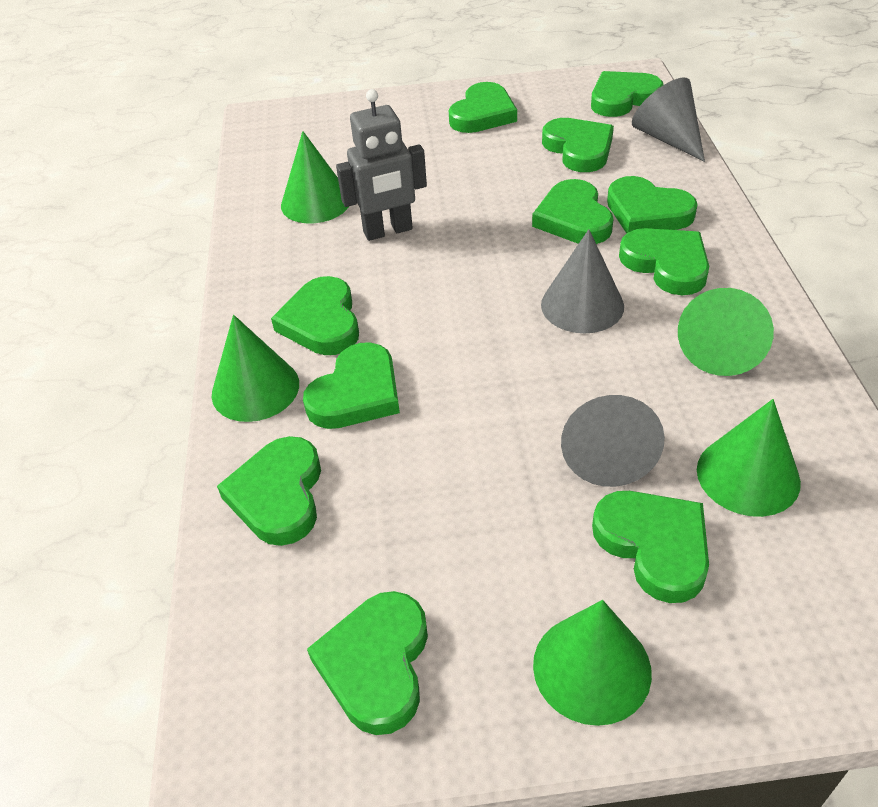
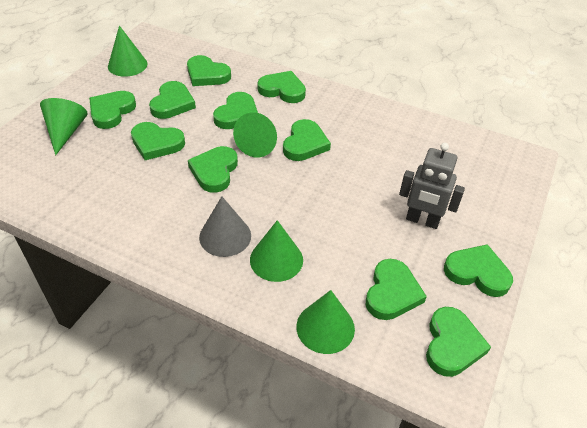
grey cone: 3 -> 1

